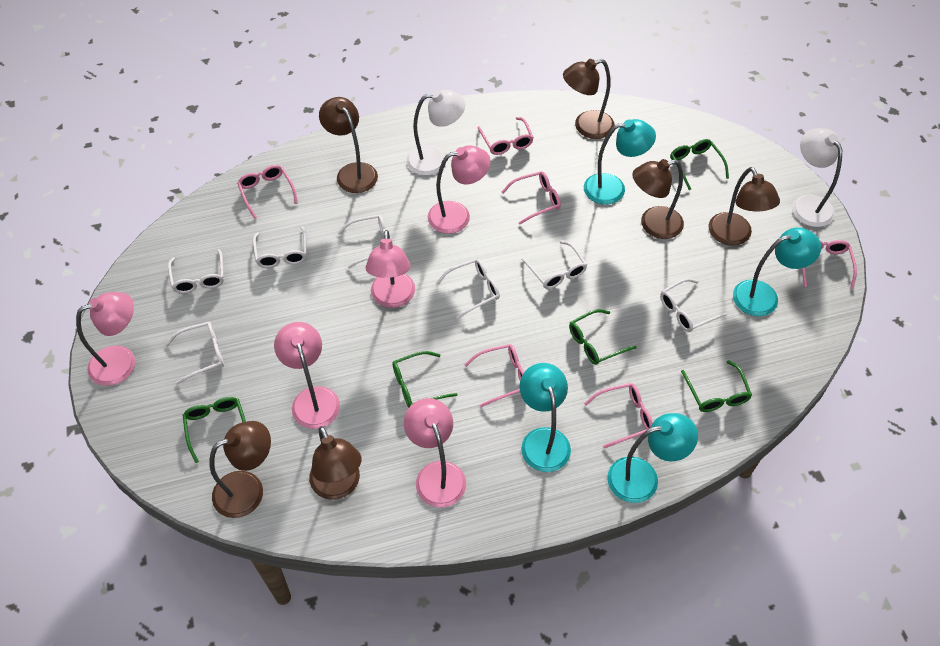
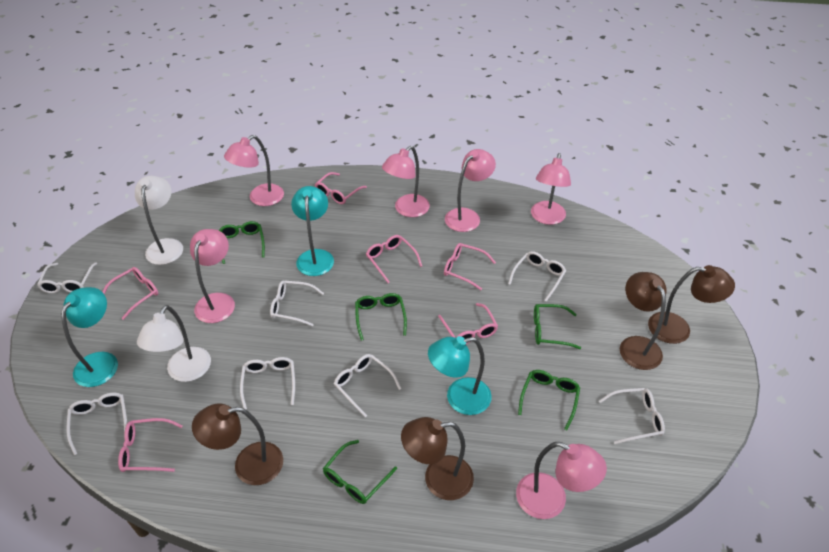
brown lamp: 6 -> 4
pink lamp: 5 -> 6
turquoise lamp: 4 -> 3

